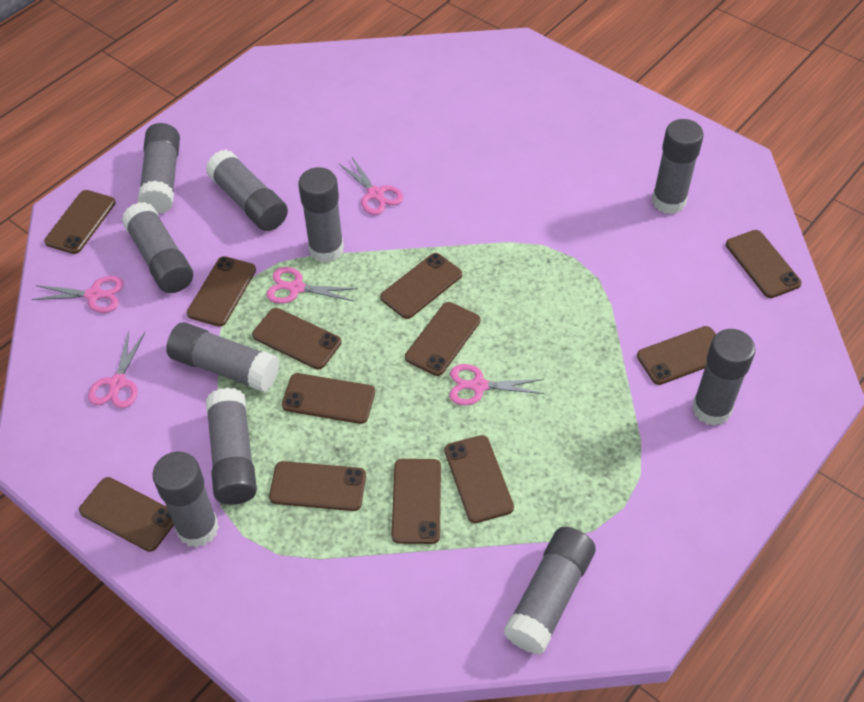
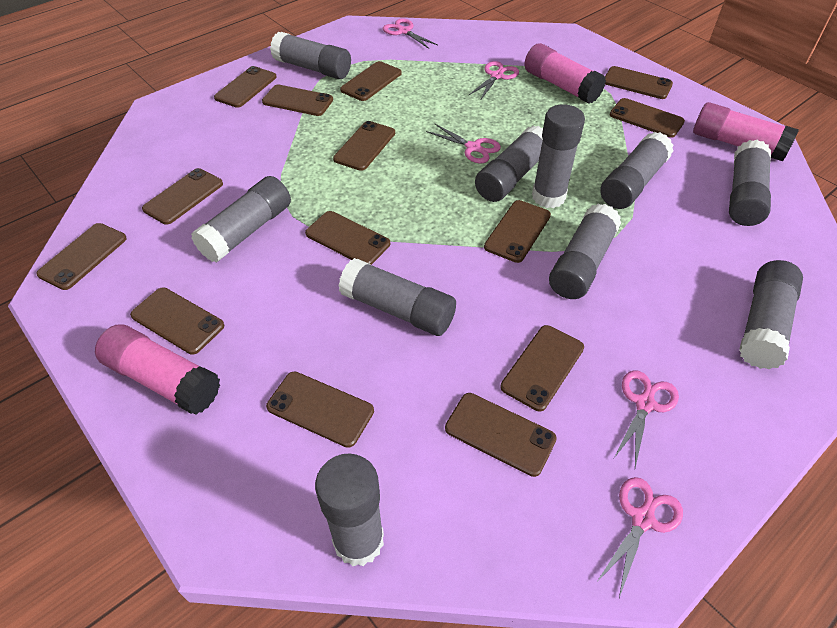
brown phone: 12 -> 14
pink glue stick: 0 -> 3

